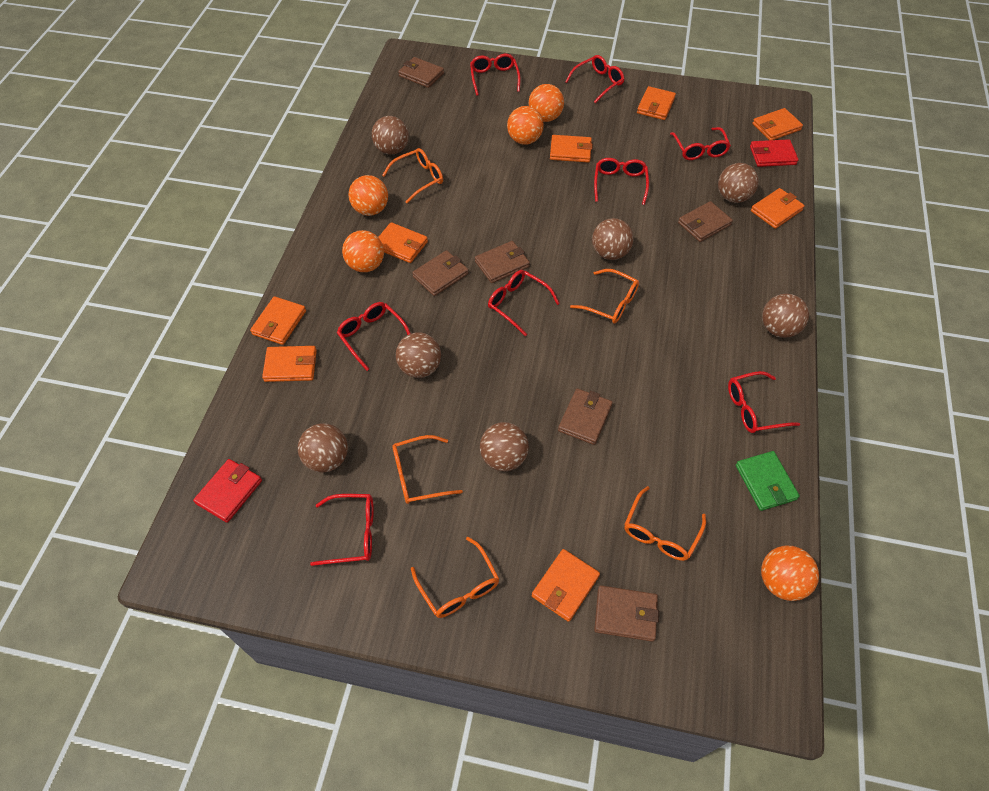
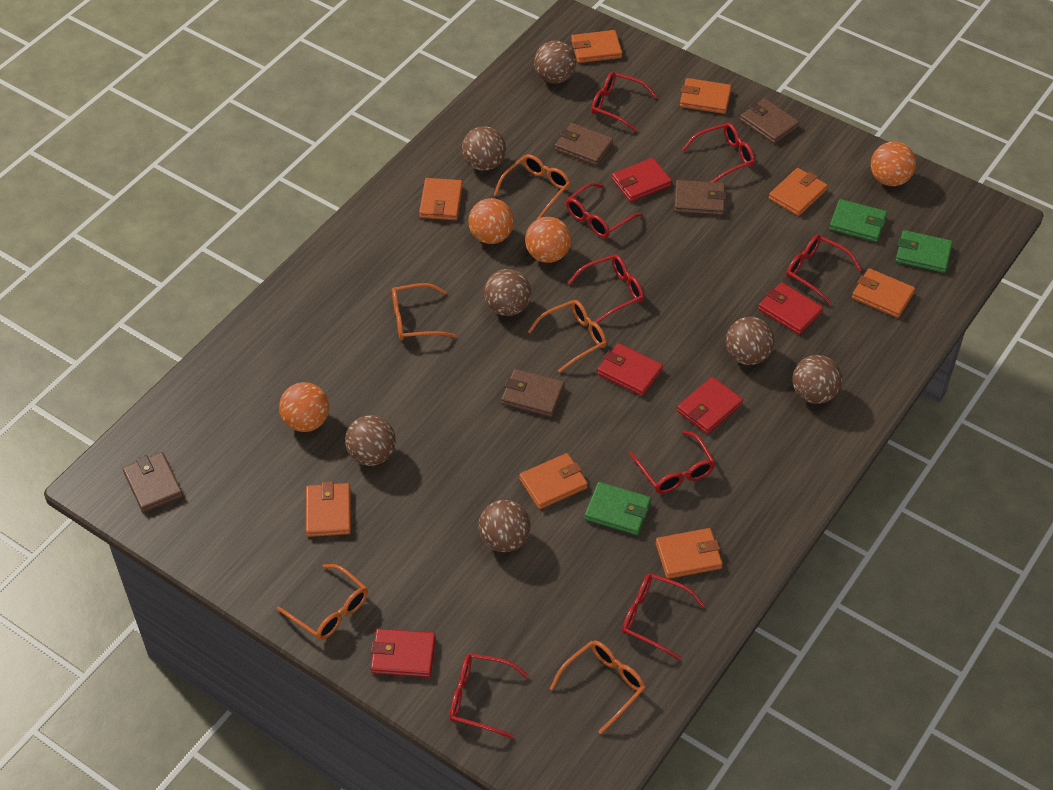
brown wallet: 6 -> 5
green wallet: 1 -> 3
orange ball: 5 -> 4
red wallet: 2 -> 5

